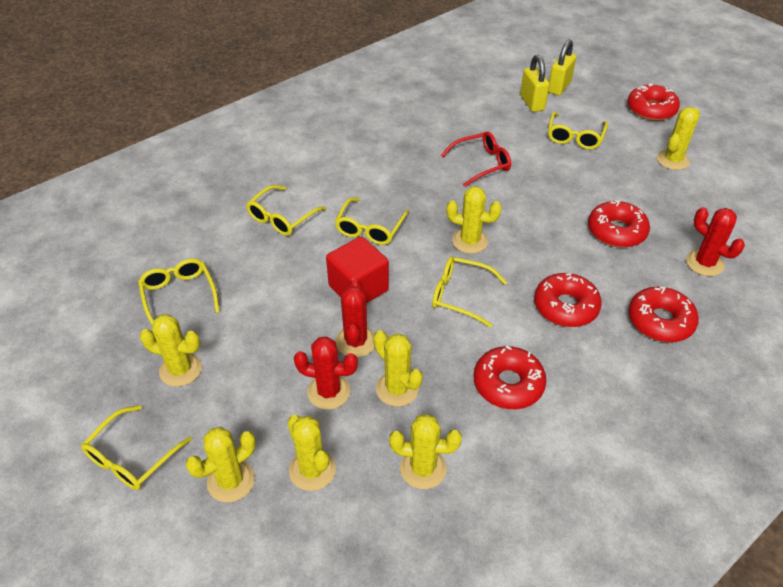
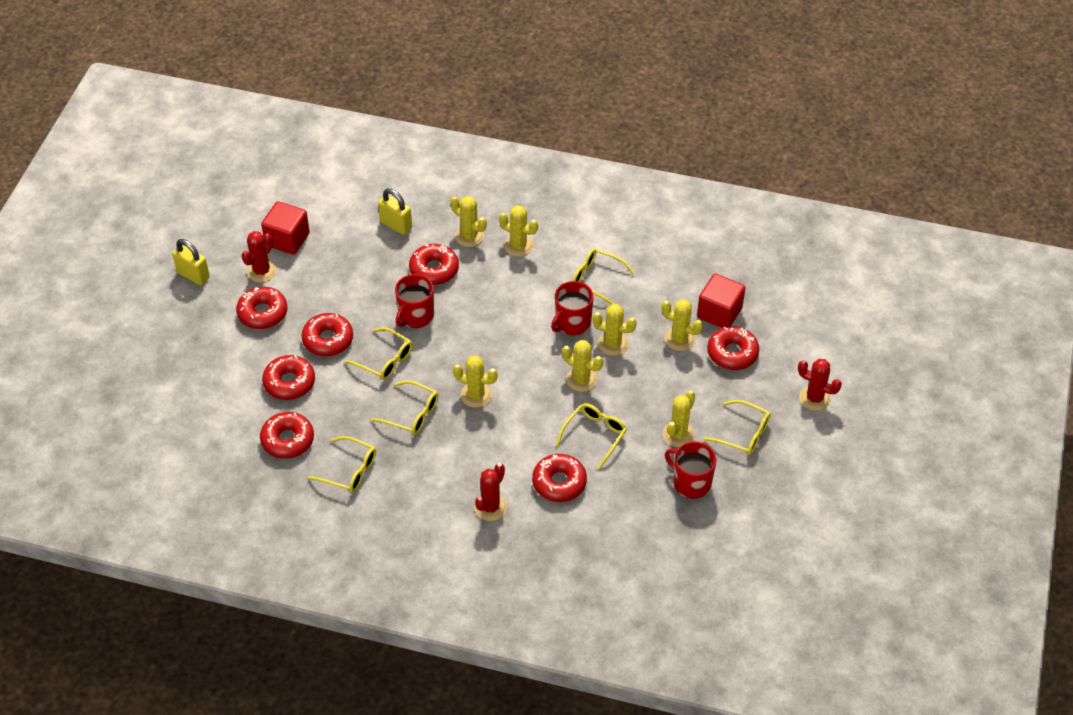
red cube: 1 -> 2
red donut: 5 -> 7
red glasses: 1 -> 0
red mug: 0 -> 3

